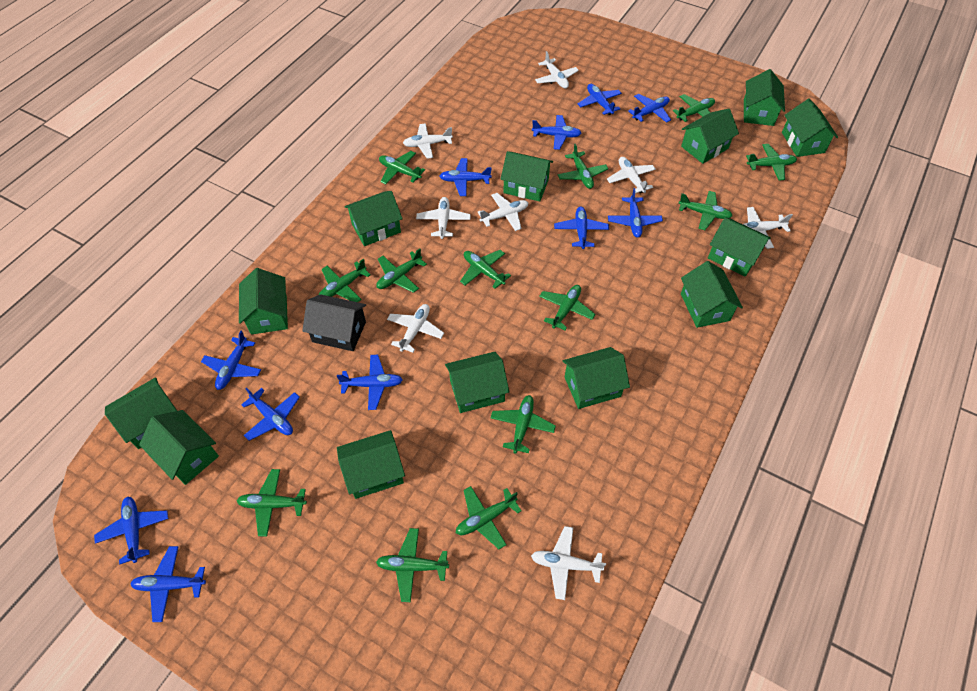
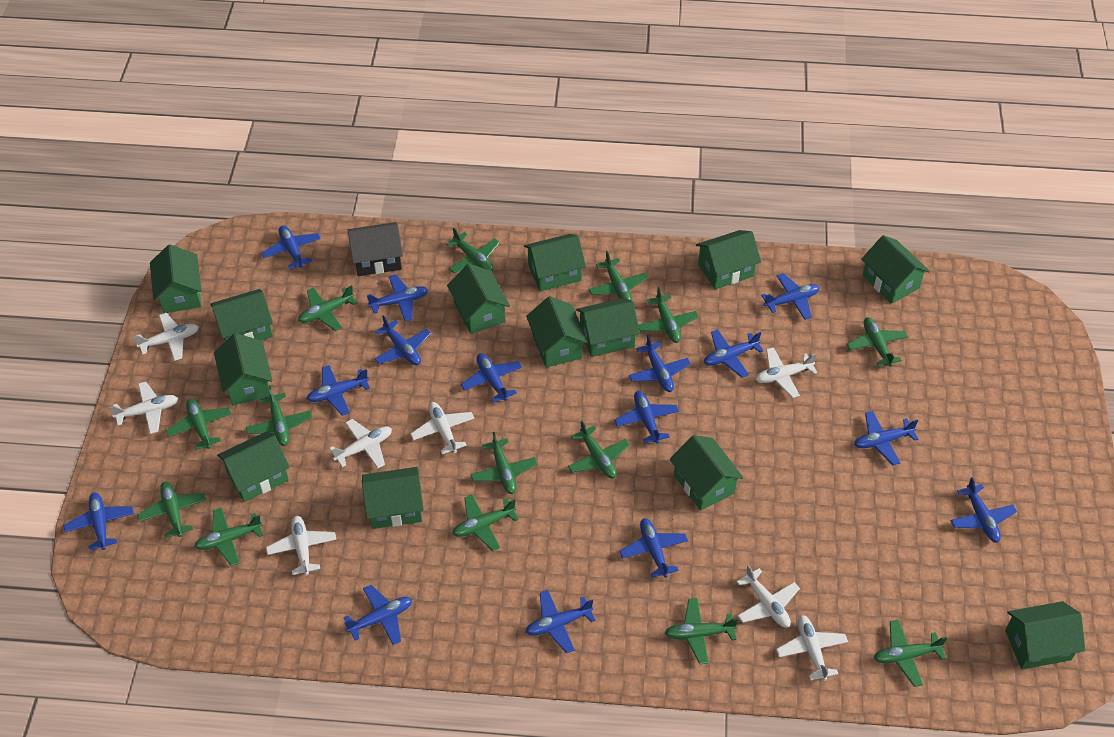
blue plane: 11 -> 15
green plane: 13 -> 14

